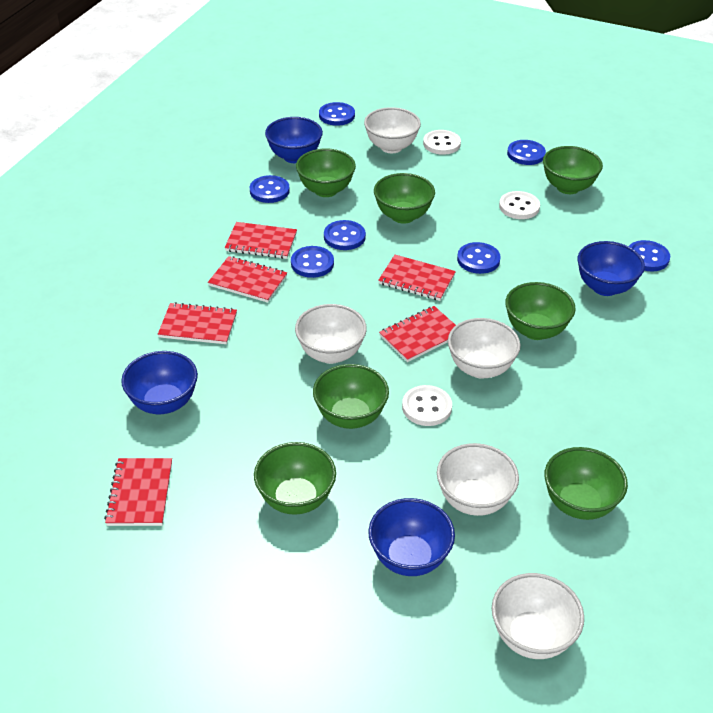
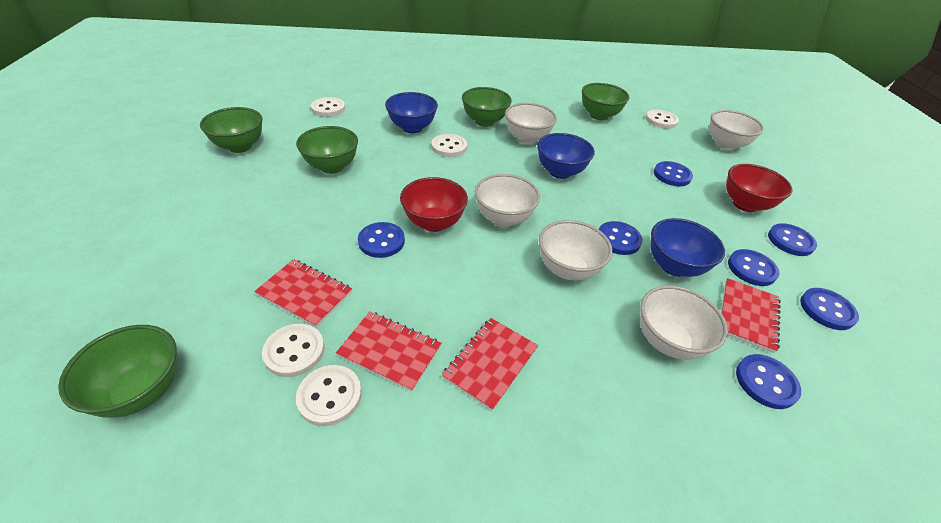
blue bowl: 4 -> 3
green bowl: 7 -> 5
red bowl: 0 -> 2
red notebook: 6 -> 4
white button: 3 -> 5

